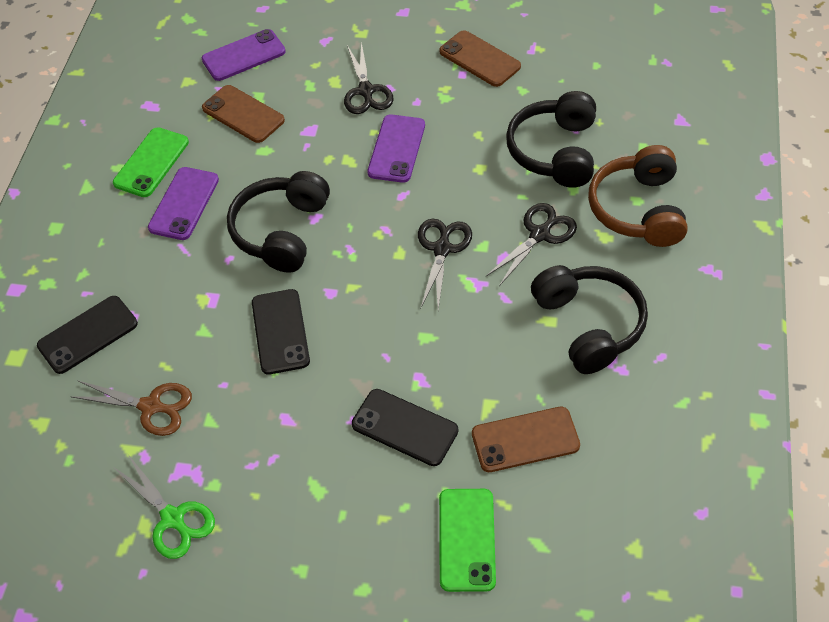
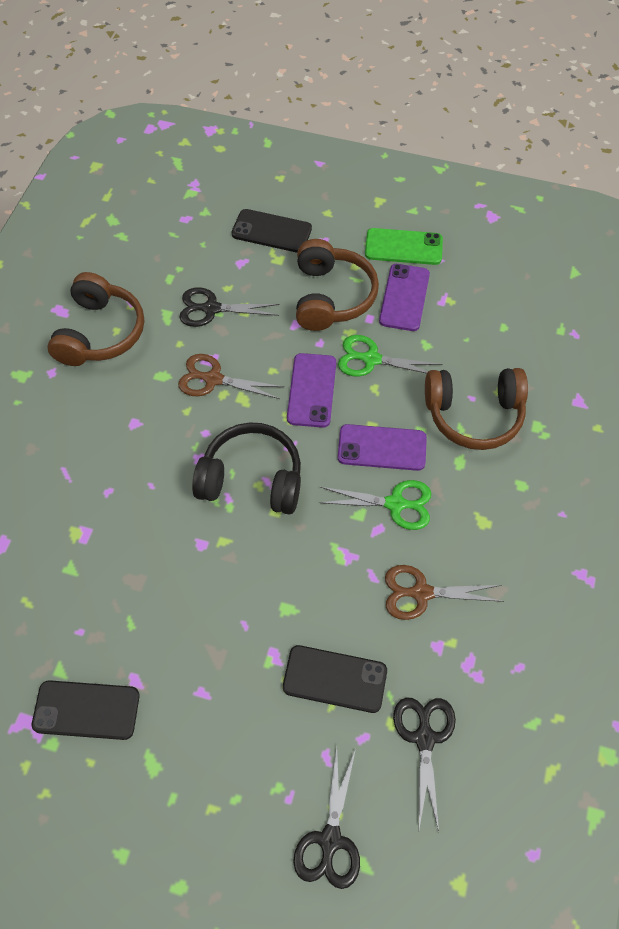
black headphones: 3 -> 1
brown headphones: 1 -> 3
brown phone: 3 -> 0
brown scissors: 1 -> 2
green phone: 2 -> 1
green scissors: 1 -> 2

